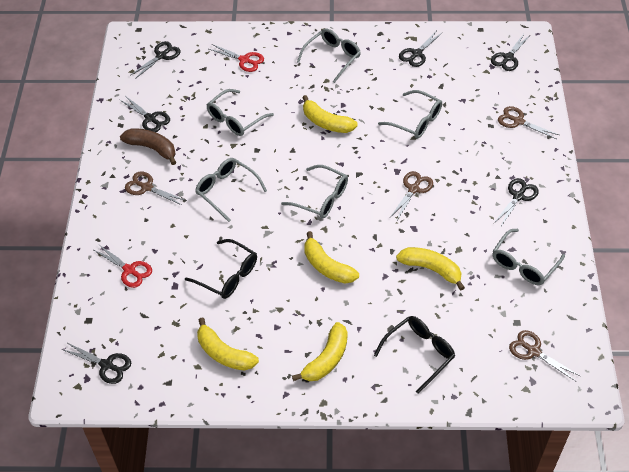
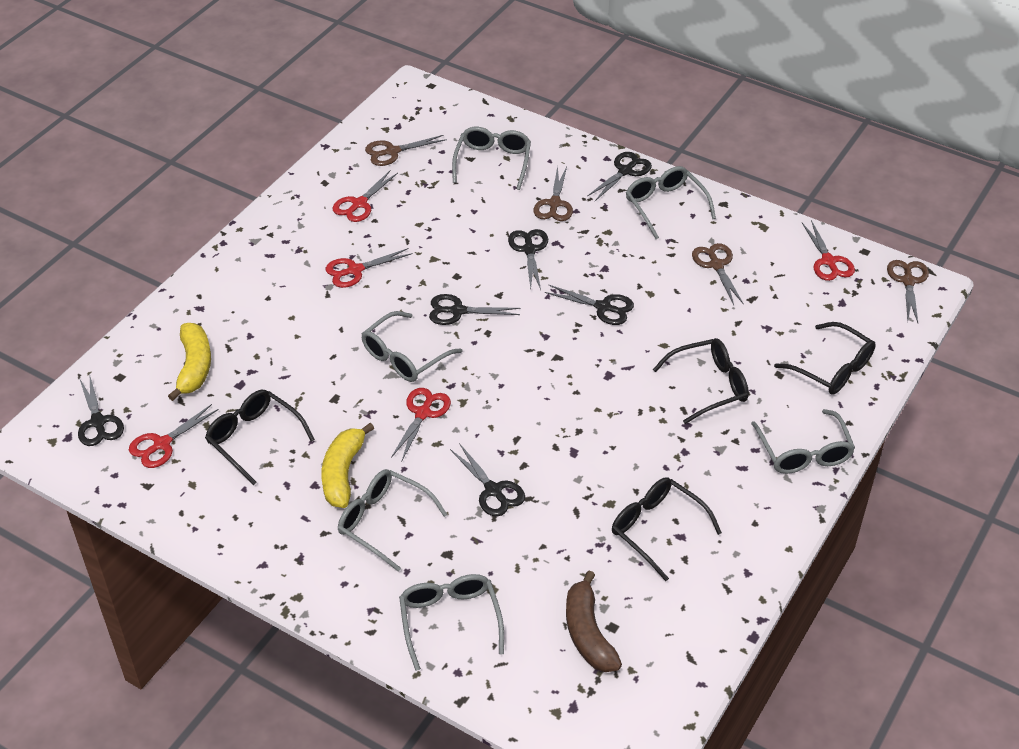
black glasses: 2 -> 4
red scissors: 2 -> 5
yellow banana: 5 -> 2

